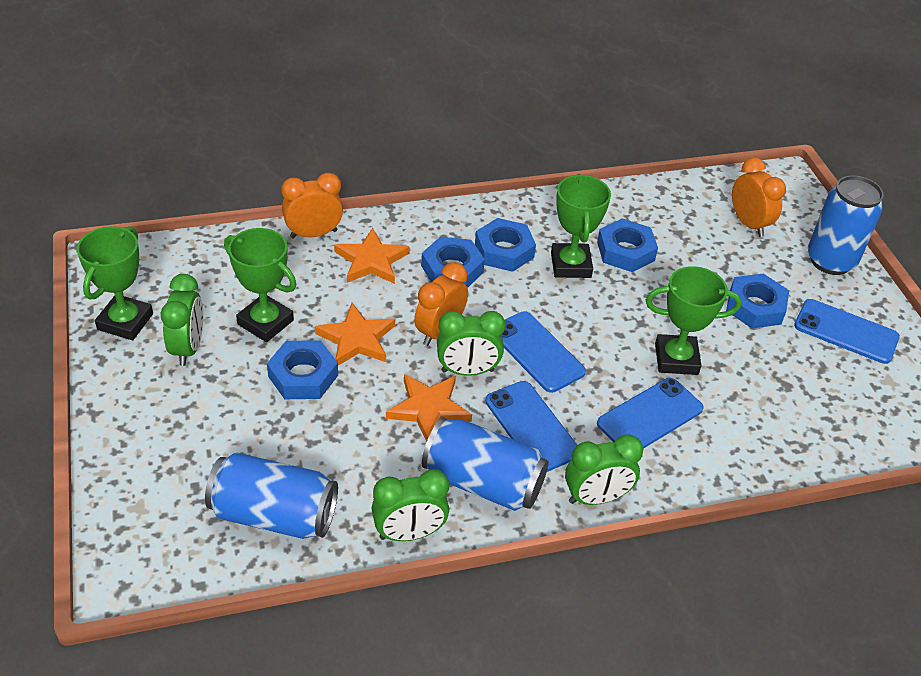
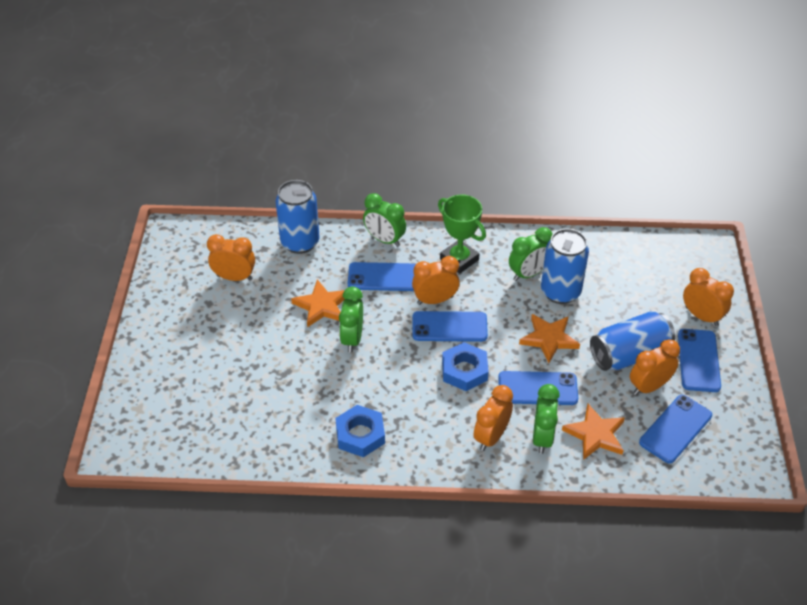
blue nut: 5 -> 2
blue phone: 4 -> 5
green trophy: 4 -> 1
orange clock: 3 -> 5

